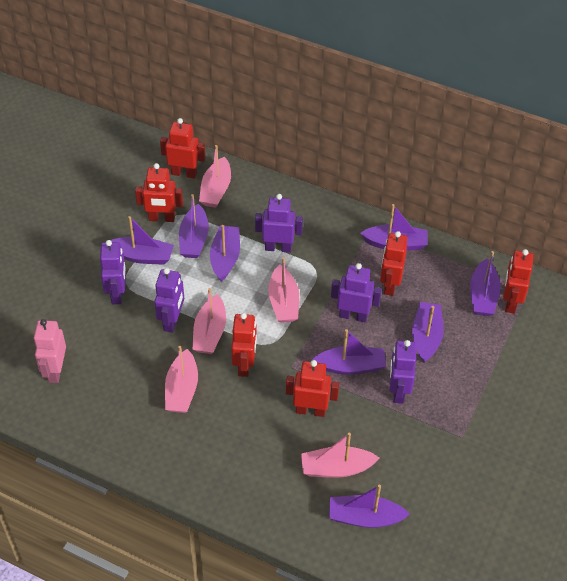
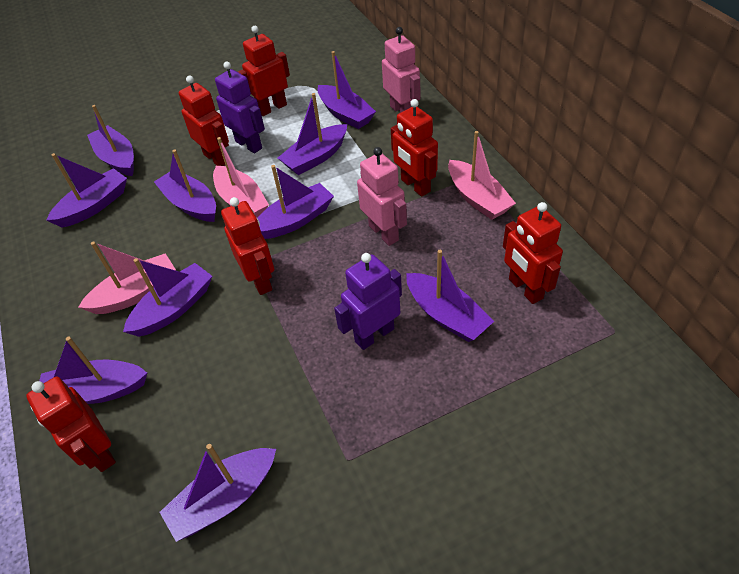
pink boat: 5 -> 3
pink robot: 1 -> 2
purple boat: 8 -> 10
purple robot: 5 -> 2

